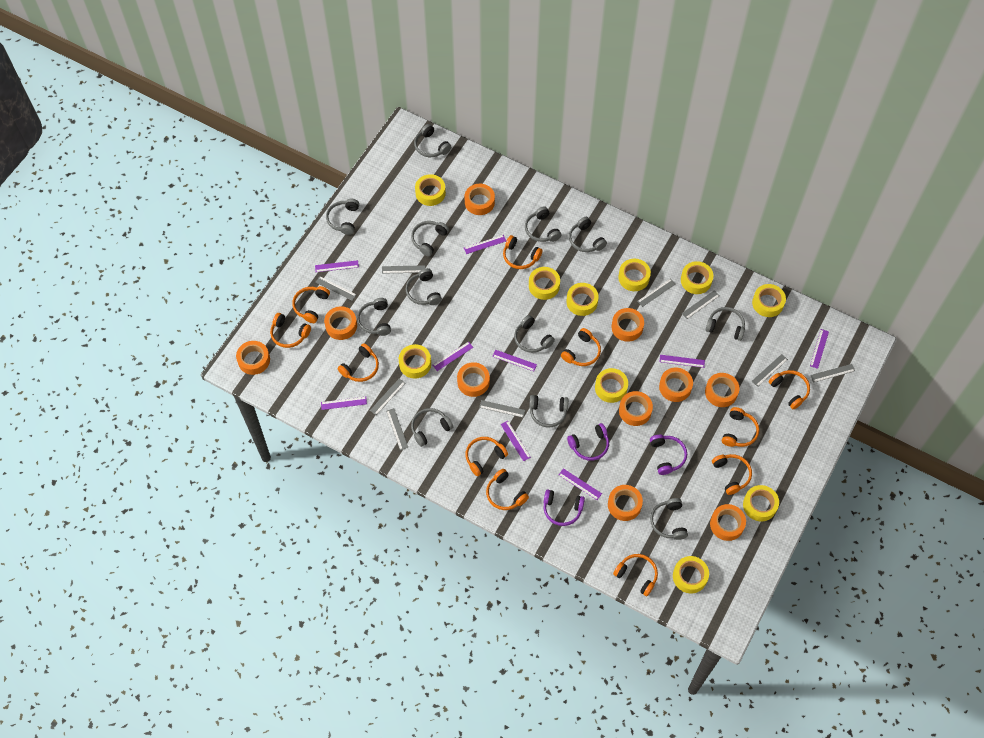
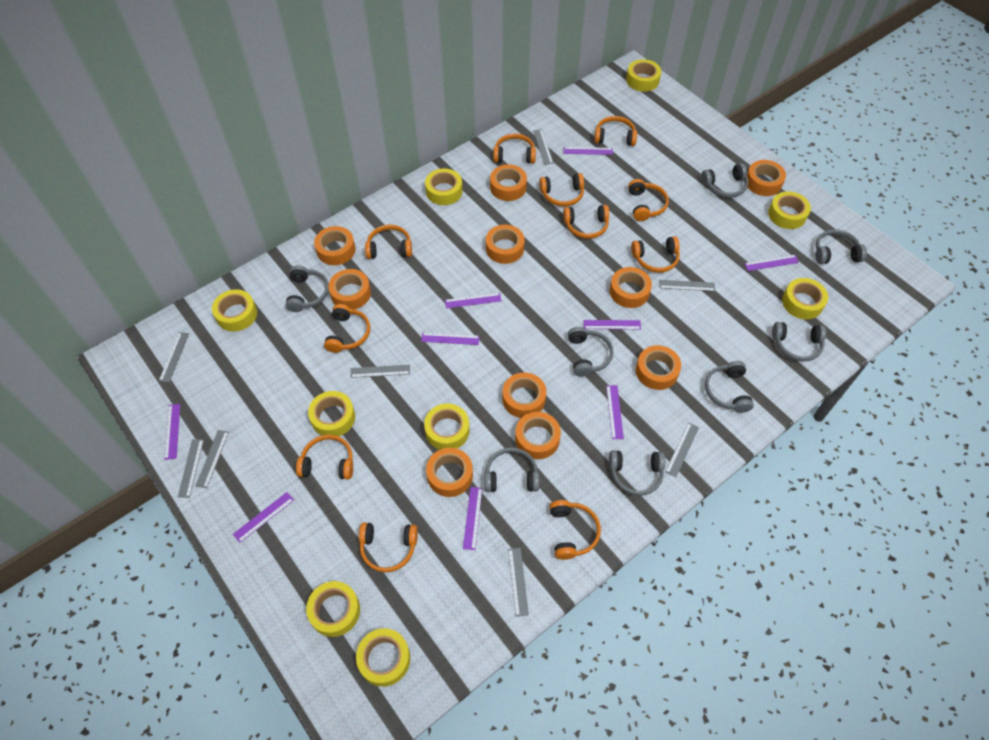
grey headphones: 12 -> 8
grey ruler: 9 -> 8
purple headphones: 3 -> 0
yellow tape: 10 -> 9

